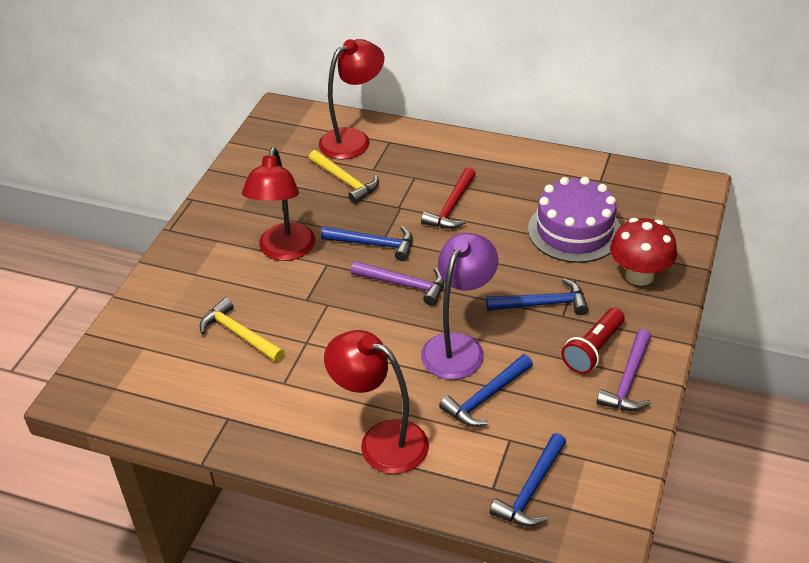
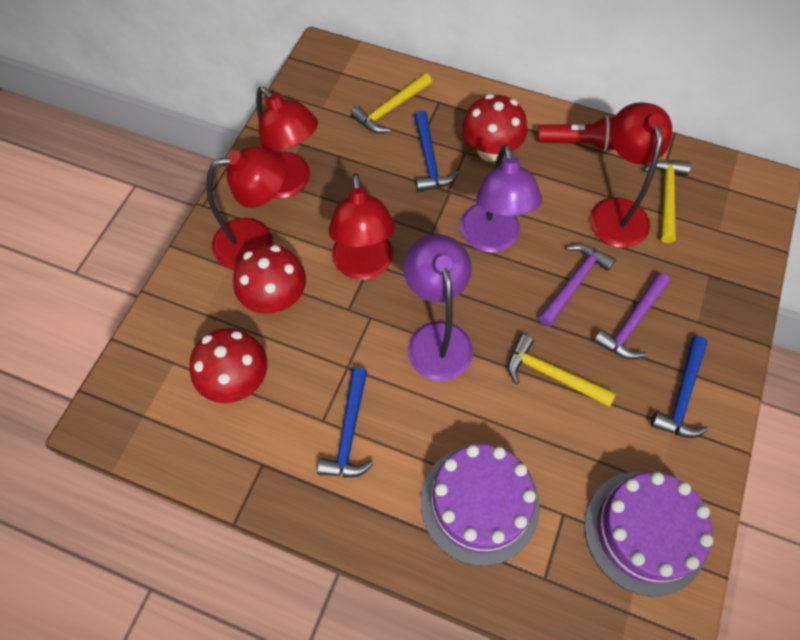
blue hammer: 4 -> 3
purple cake: 1 -> 2
purple lamp: 1 -> 2
red hammer: 1 -> 0
red lamp: 3 -> 4
red mushroom: 1 -> 3
yellow hammer: 2 -> 3

